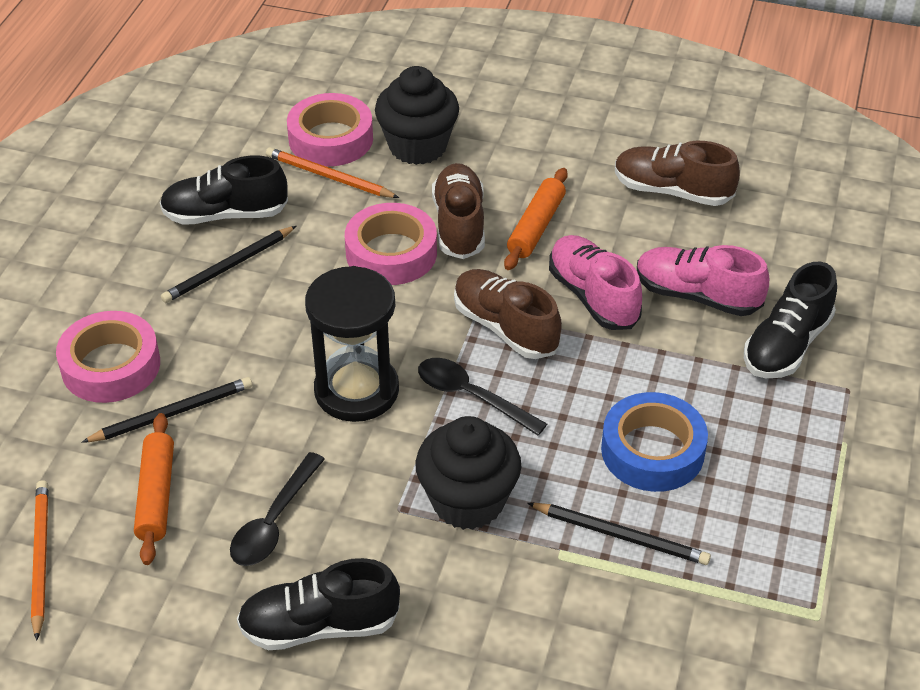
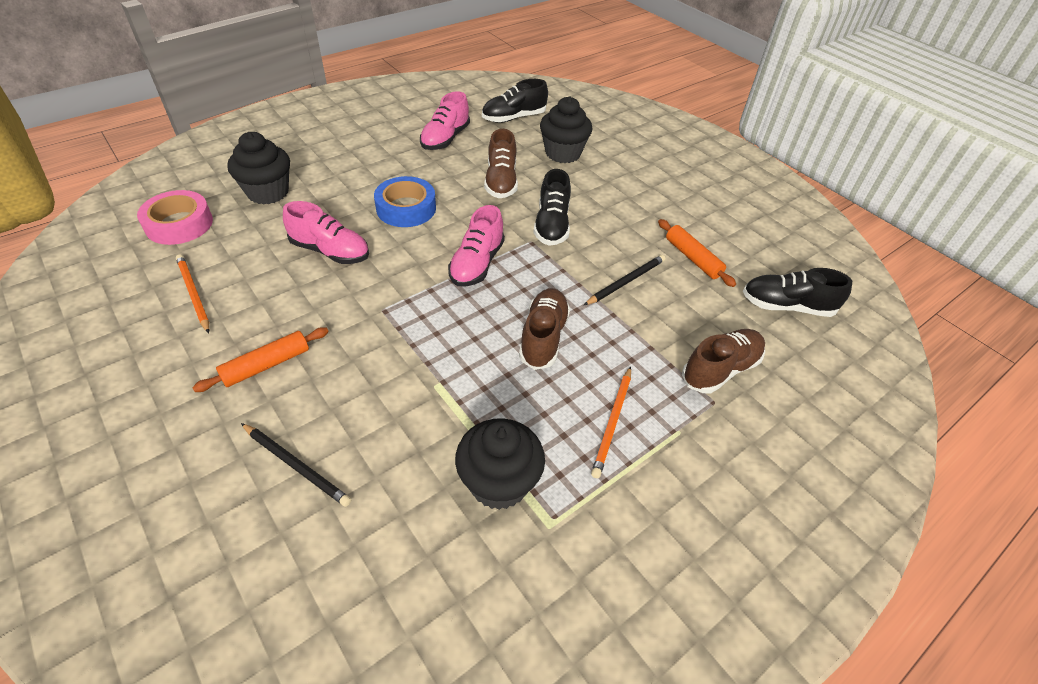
black cupcake: 2 -> 3
black hourglass: 1 -> 0
black pencil: 3 -> 2
black spoon: 2 -> 0
pink shoe: 2 -> 3
pink tape: 3 -> 1

